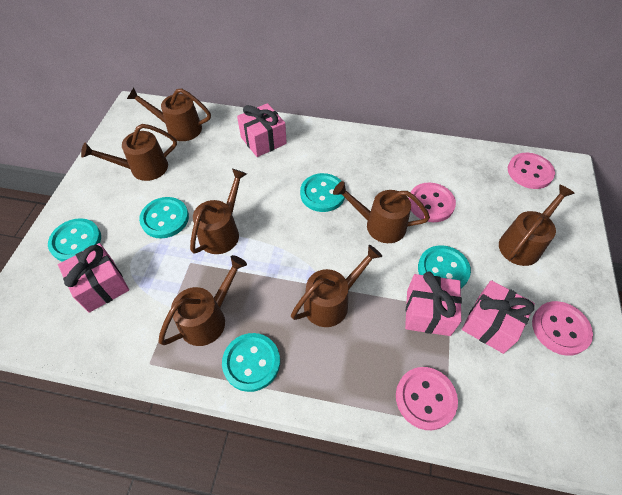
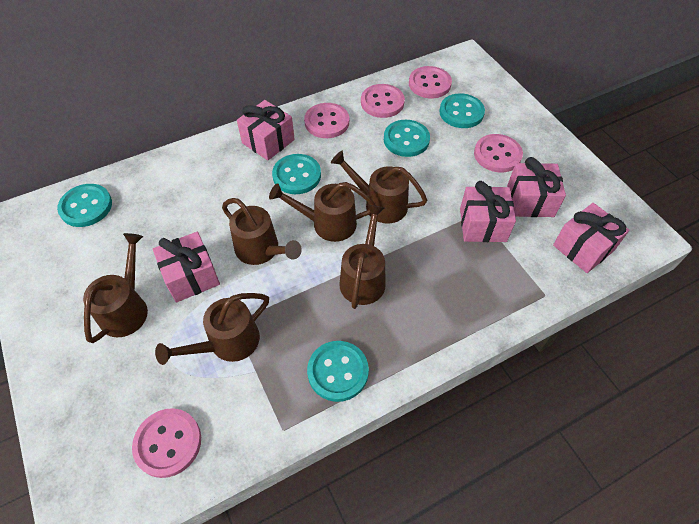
brown watering can: 7 -> 6
pink button: 4 -> 5
pink gift: 4 -> 5

